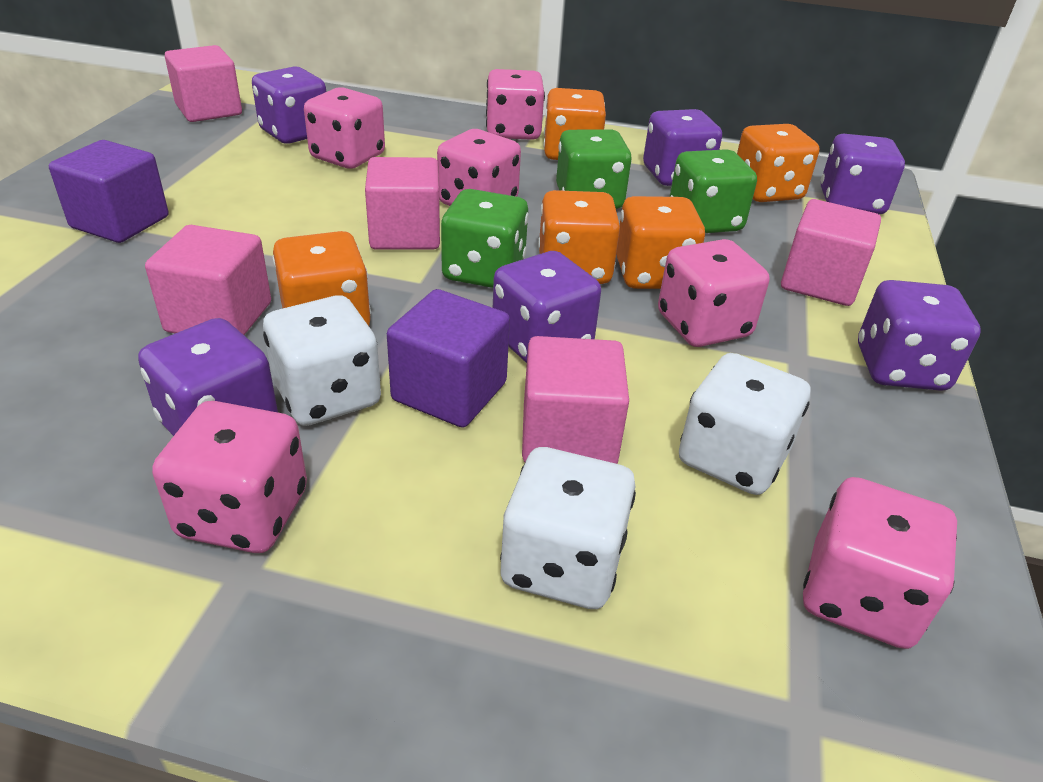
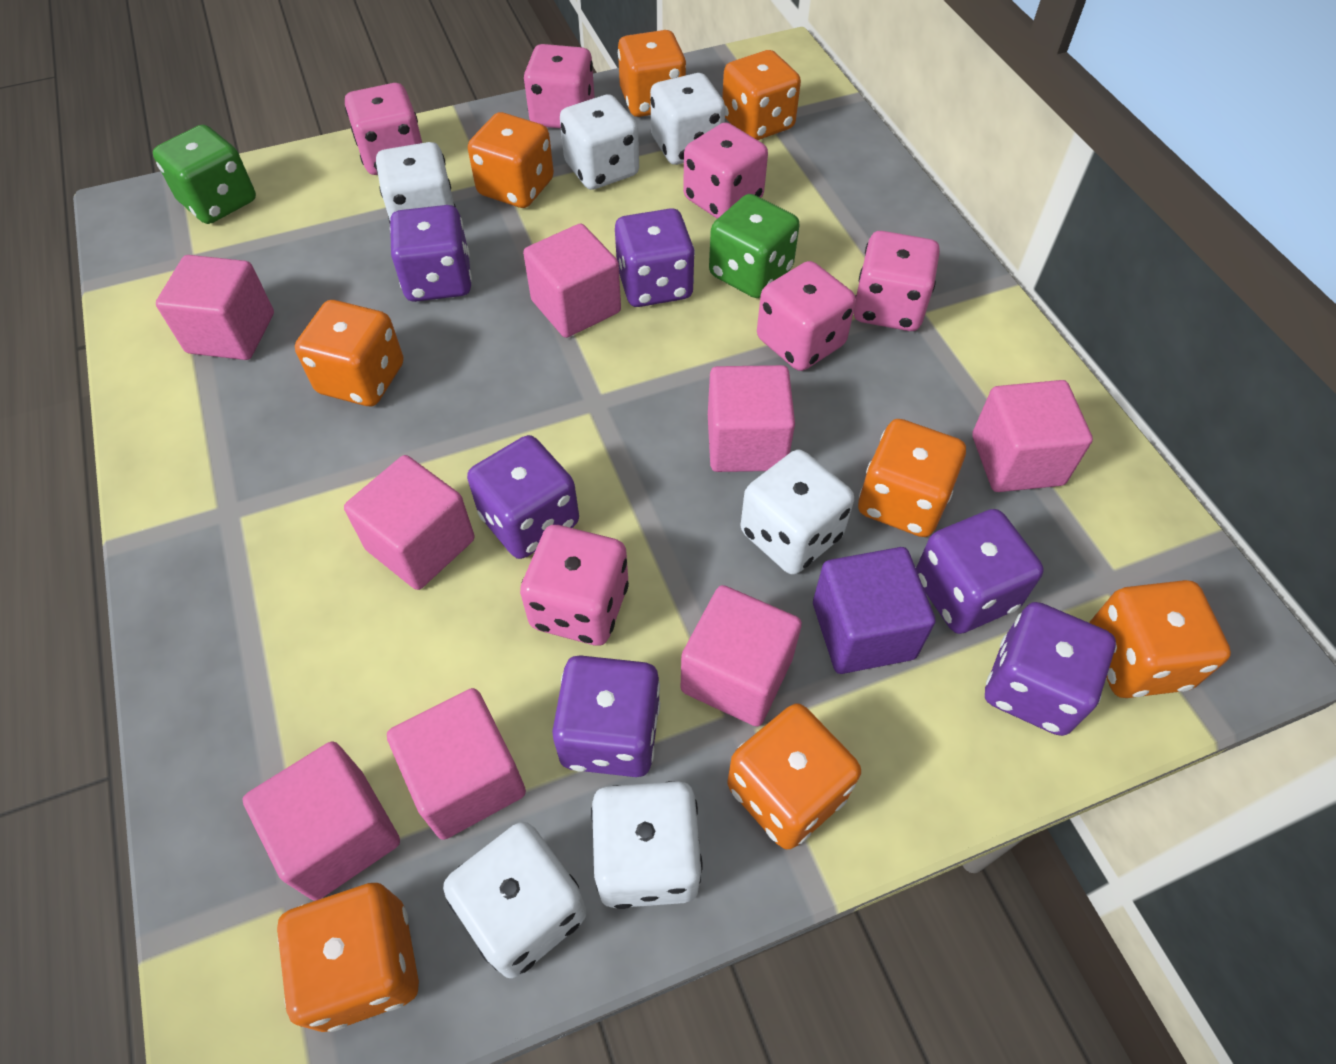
green dice: 3 -> 2
orange dice: 5 -> 8
pink cube: 5 -> 8
purple cube: 2 -> 1
white dice: 3 -> 6

